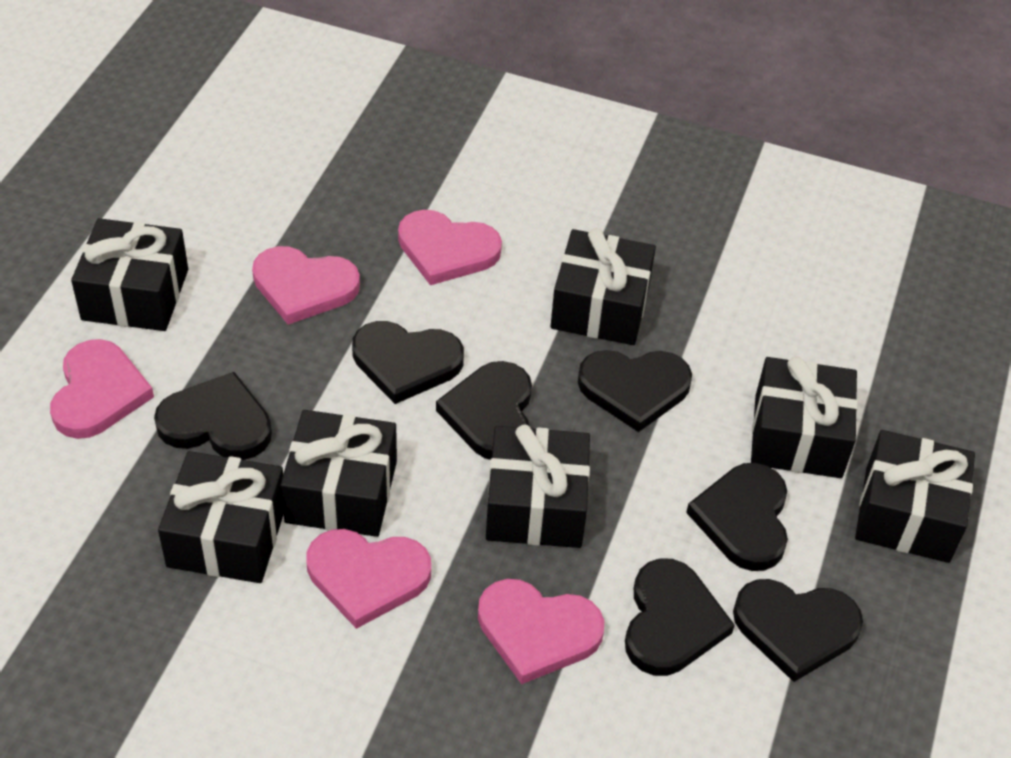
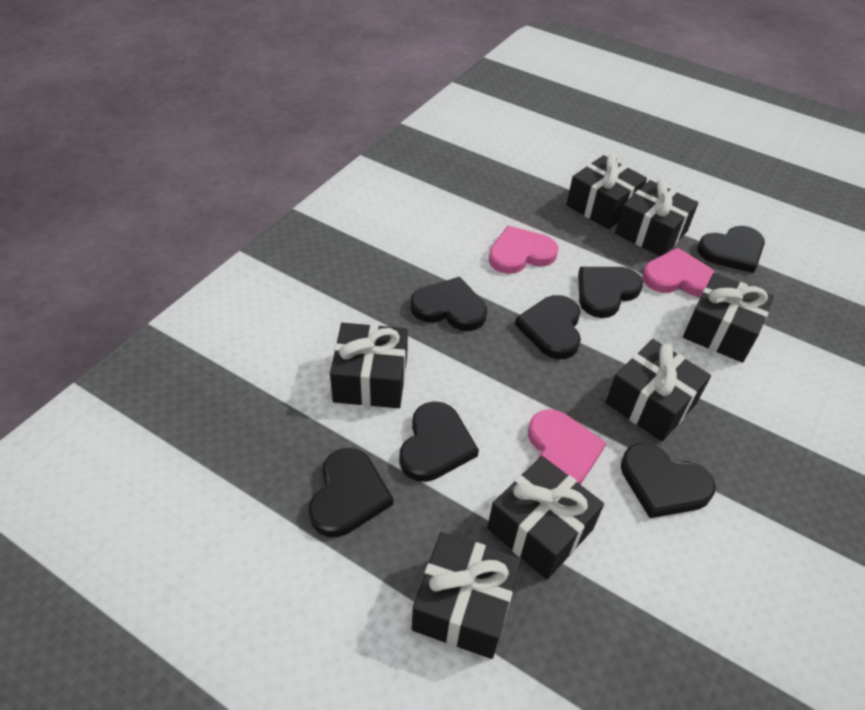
pink heart: 5 -> 3

